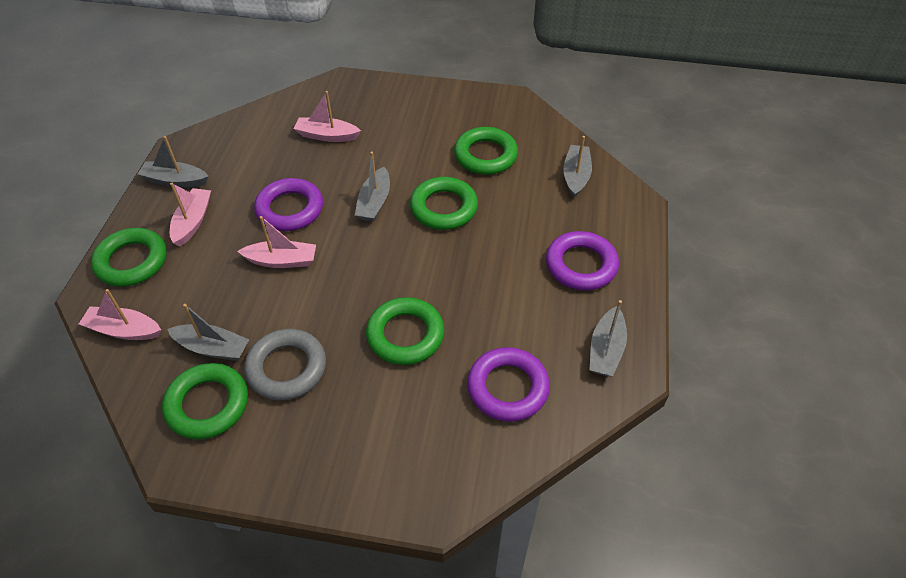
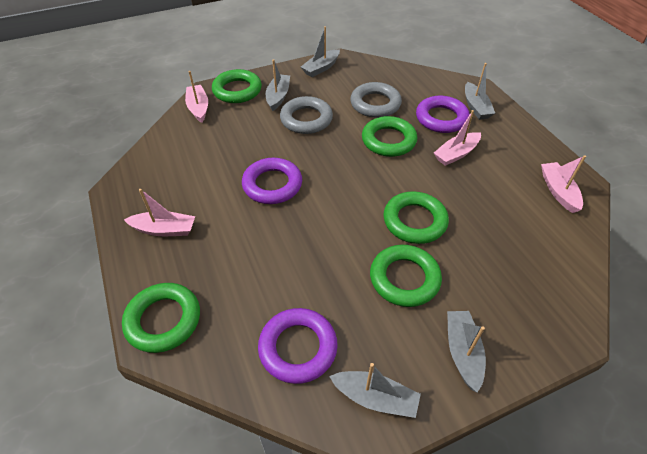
grey ring: 1 -> 2

